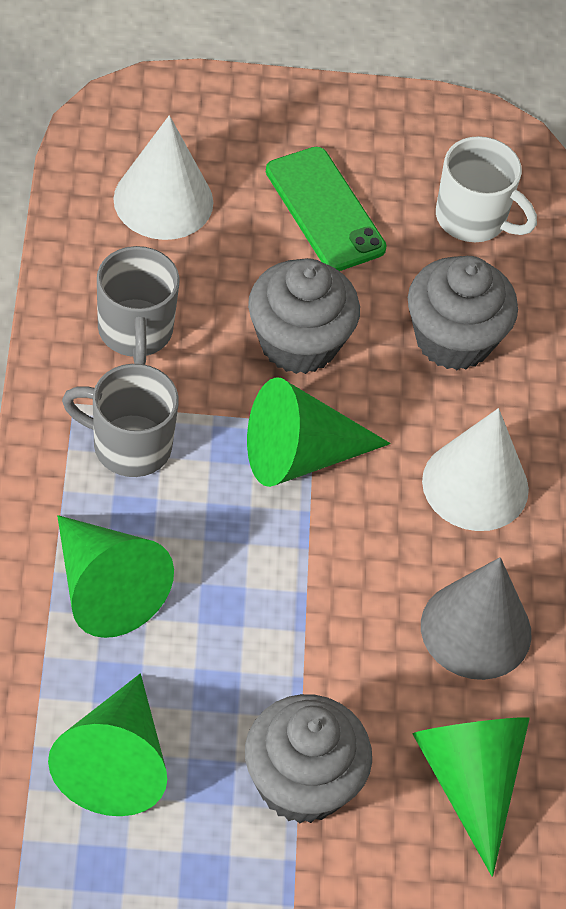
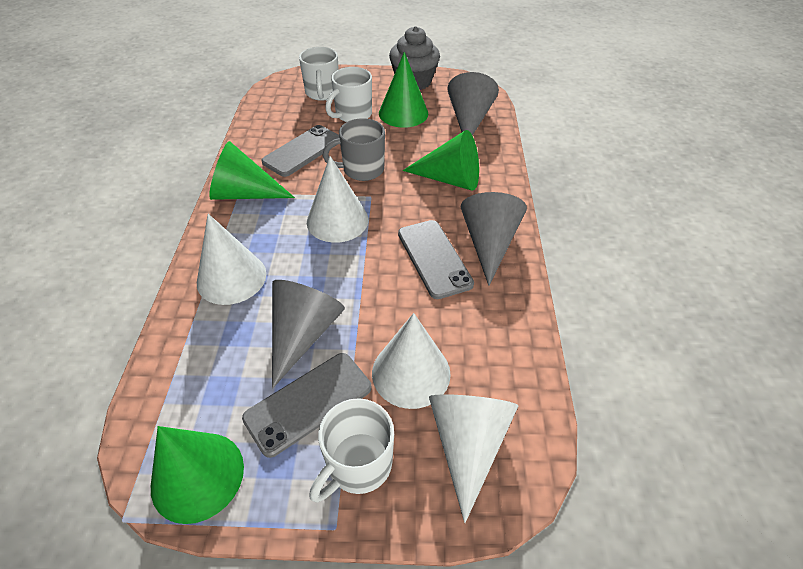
green phone: 1 -> 0
grey cone: 1 -> 3
grey cupcake: 3 -> 1
grey mug: 2 -> 1
grey phone: 0 -> 3
white cone: 2 -> 4
white mug: 1 -> 3

